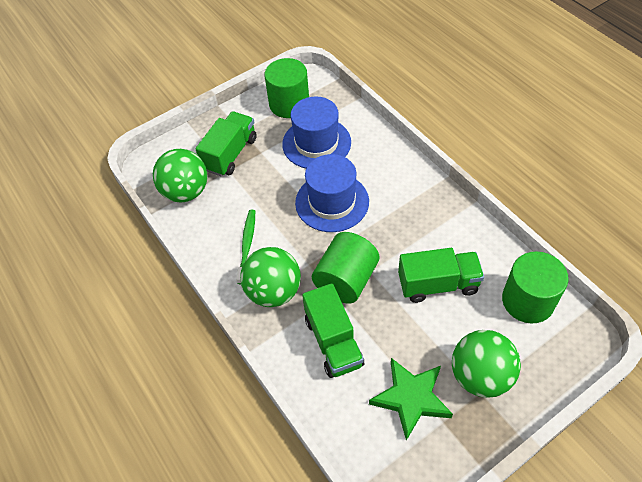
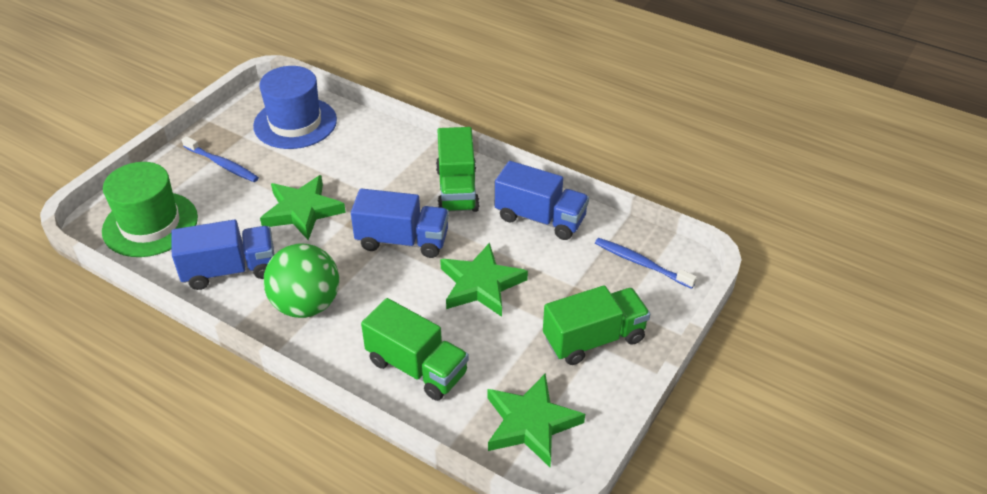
blue hat: 2 -> 1
blue toothbrush: 0 -> 2
blue truck: 0 -> 3
green ball: 3 -> 1
green cylinder: 3 -> 0
green hat: 0 -> 1
green star: 1 -> 3
green toothbrush: 1 -> 0

